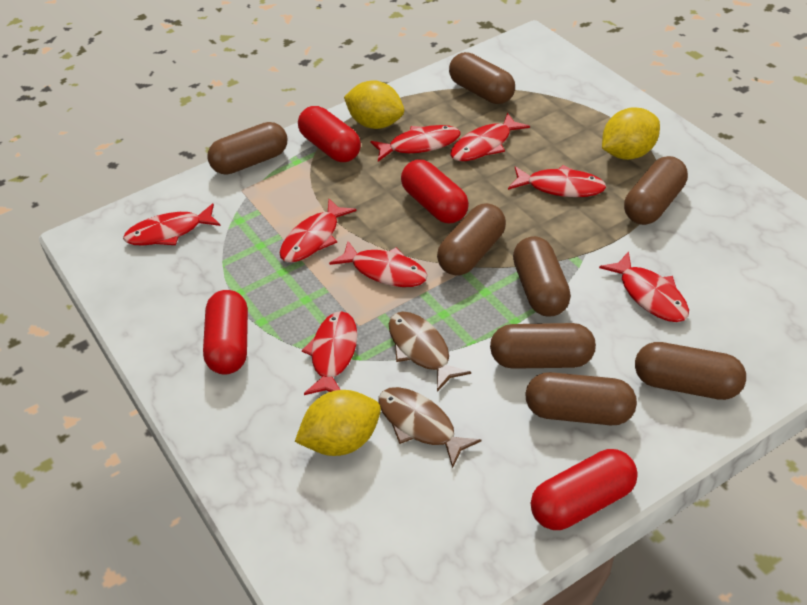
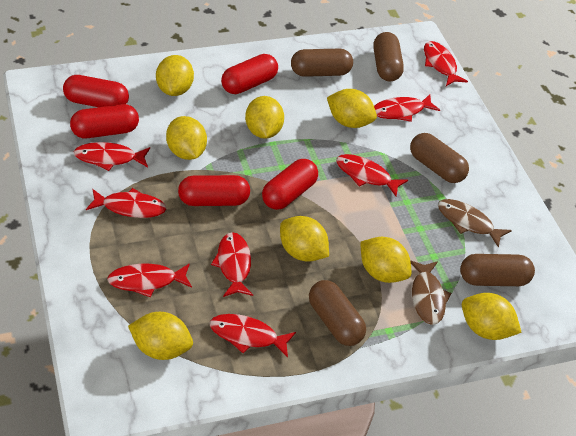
brown capsule: 8 -> 5
red capsule: 4 -> 5
yellow lemon: 3 -> 8

